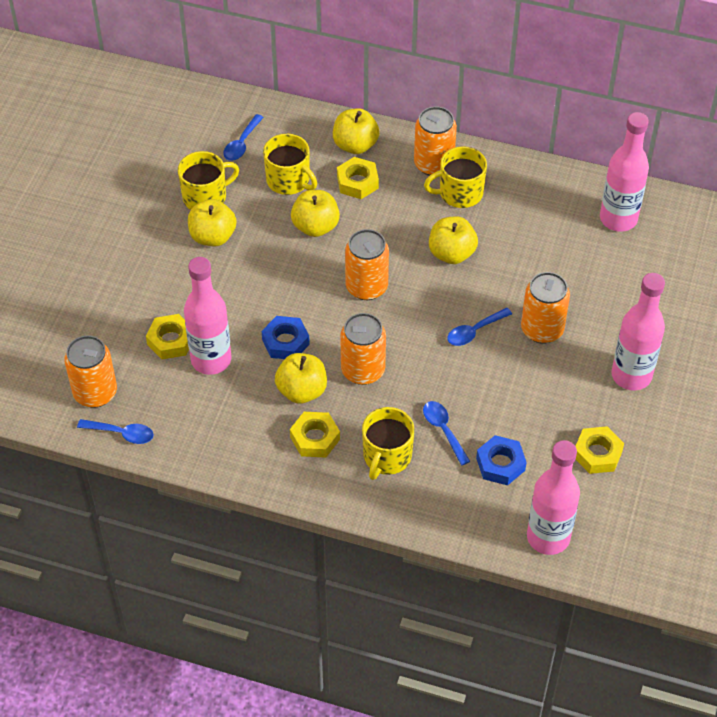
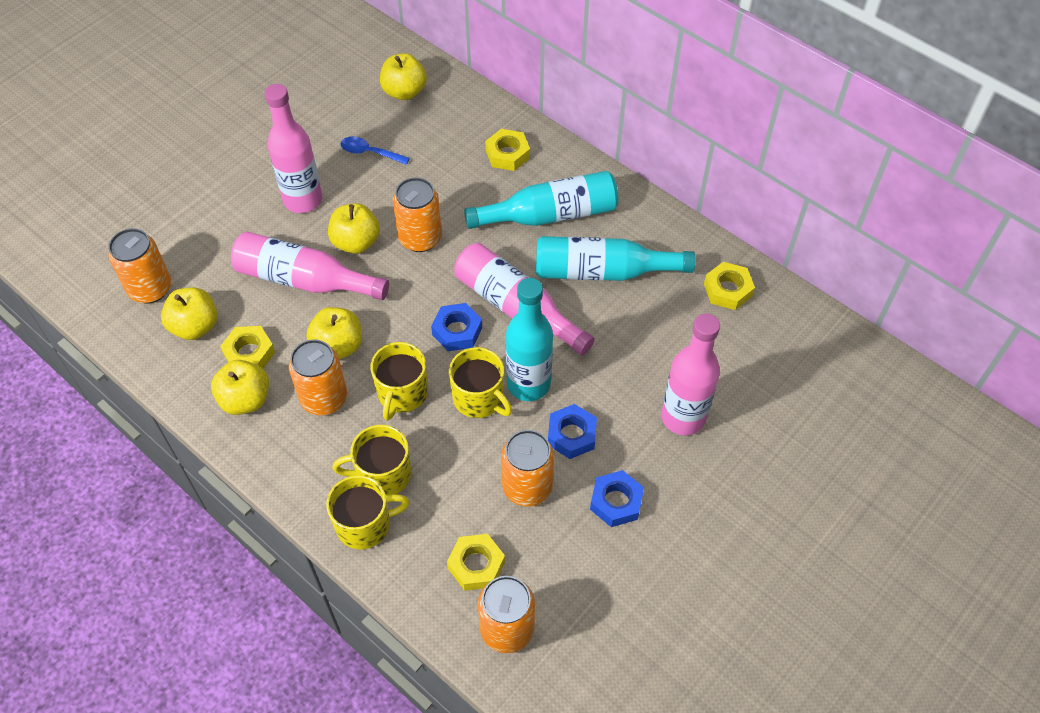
blue nut: 2 -> 3
blue spoon: 4 -> 1
turquoise bottle: 0 -> 3

